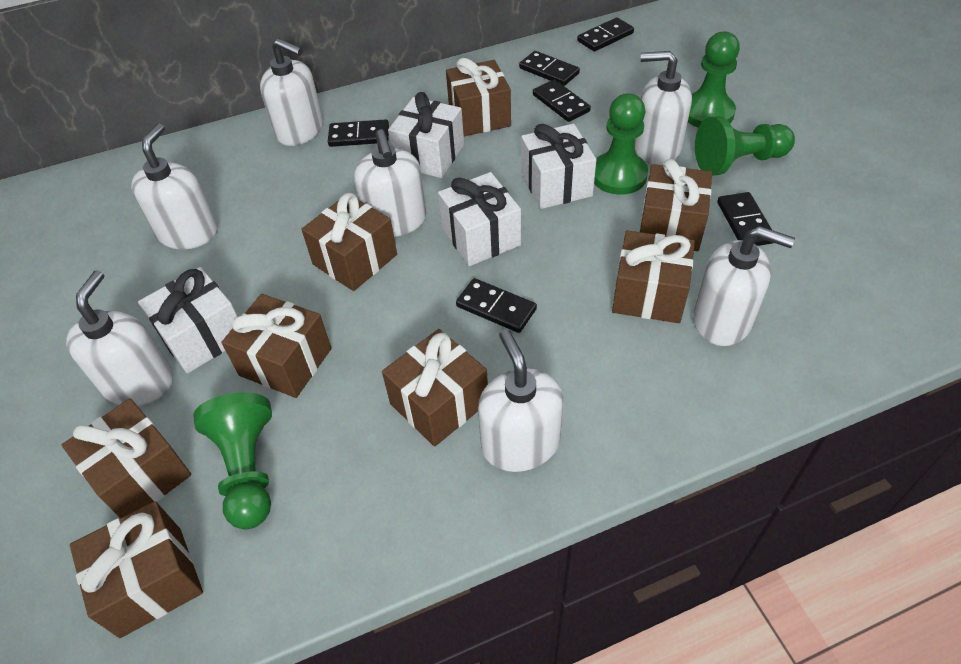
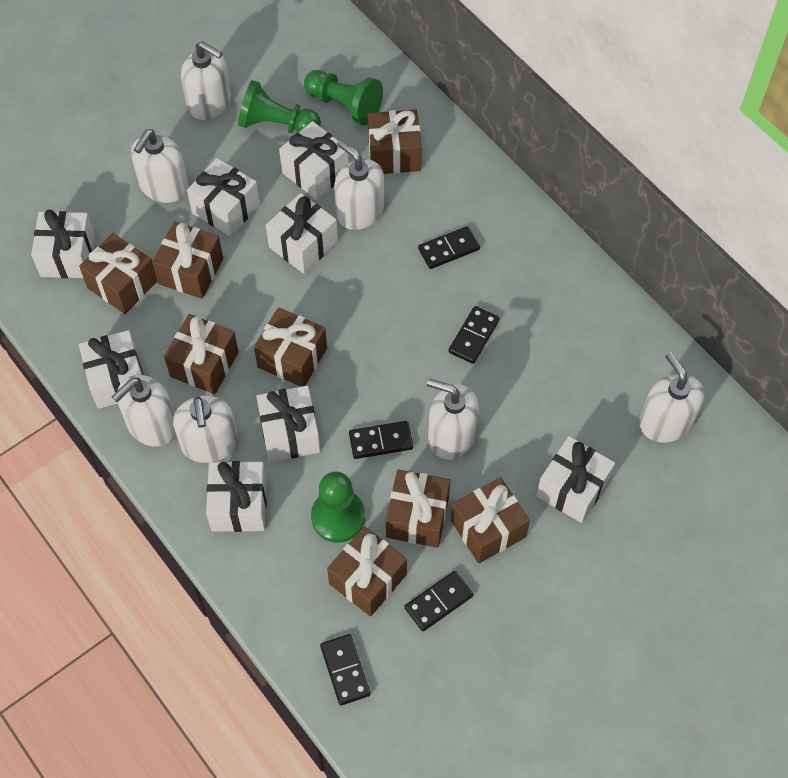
black domino: 6 -> 5
green pawn: 4 -> 3
white gift: 4 -> 8

